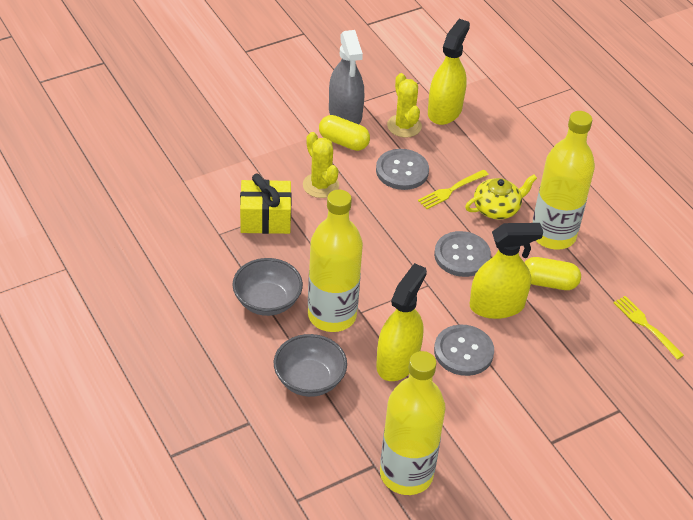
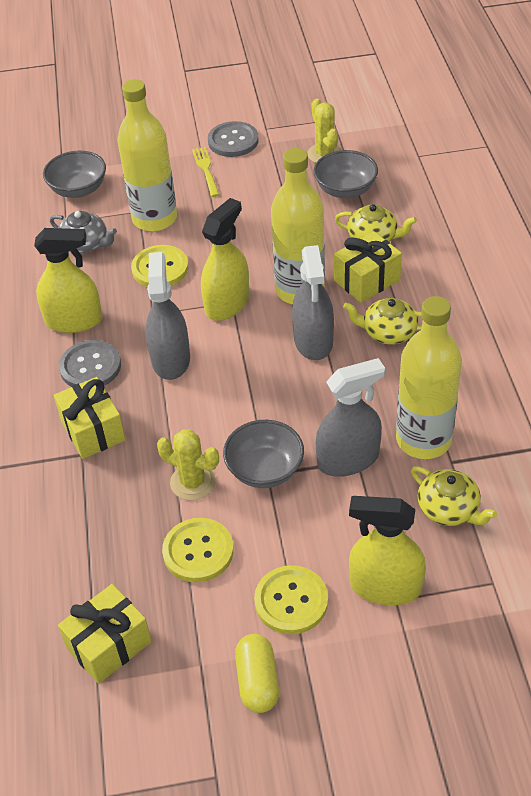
grey bowl: 2 -> 3
grey button: 3 -> 2
grey spray bottle: 1 -> 3
grey teapot: 0 -> 1
yellow button: 0 -> 3
yellow capsule: 2 -> 1
yellow fork: 2 -> 1
yellow gift: 1 -> 3
yellow teapot: 1 -> 3

